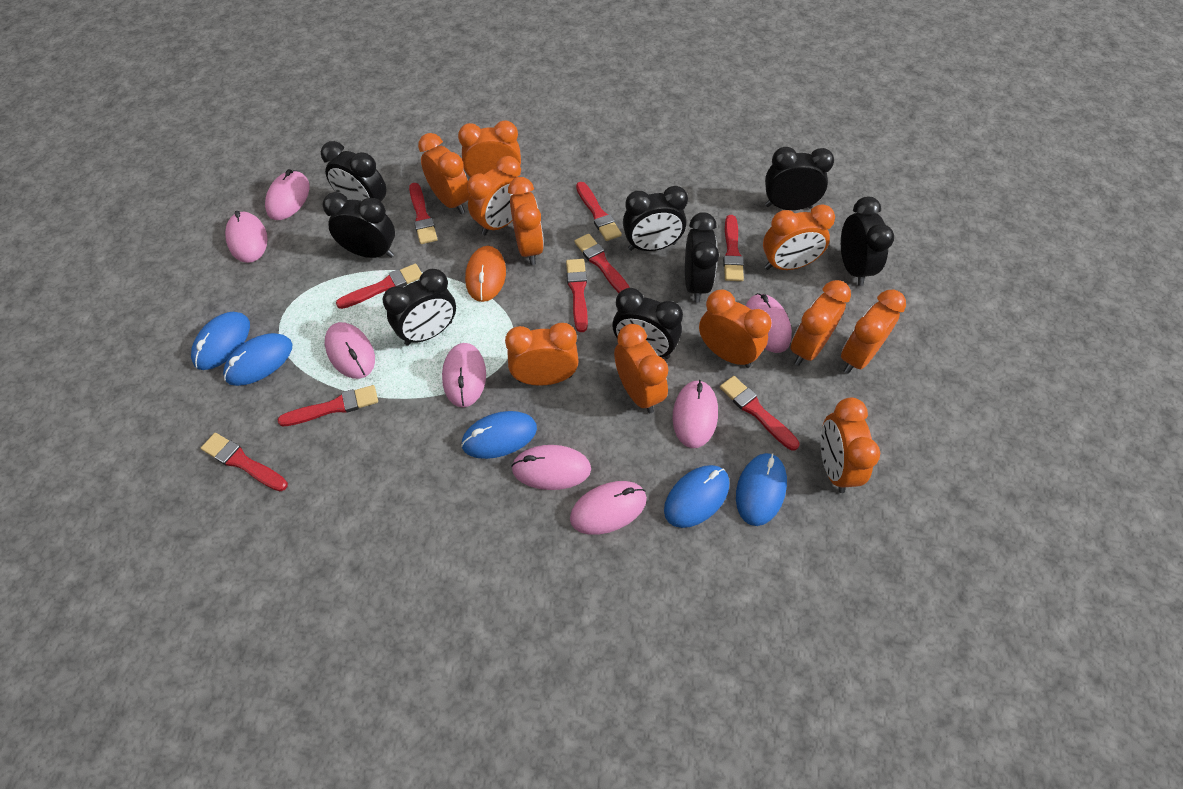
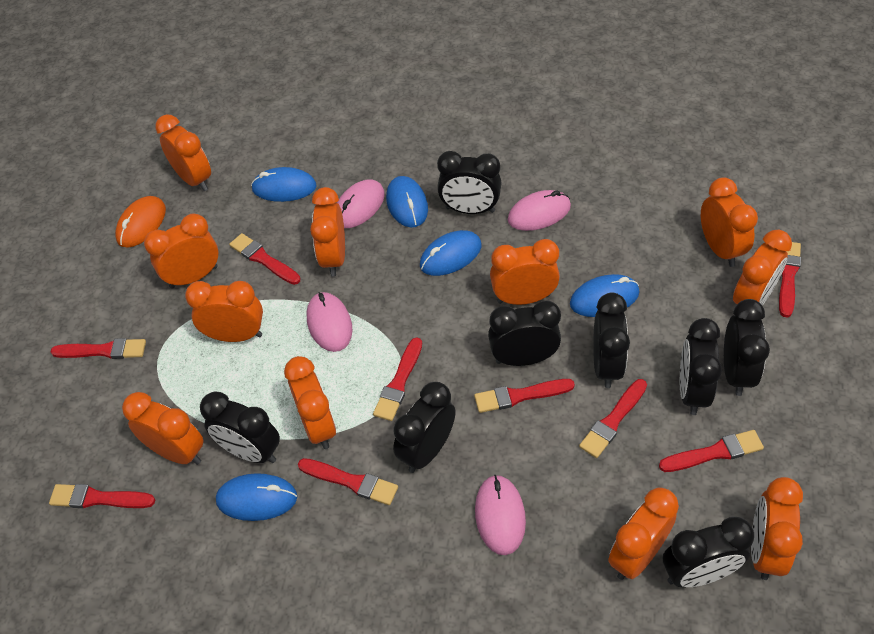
pink mouse: 8 -> 4

